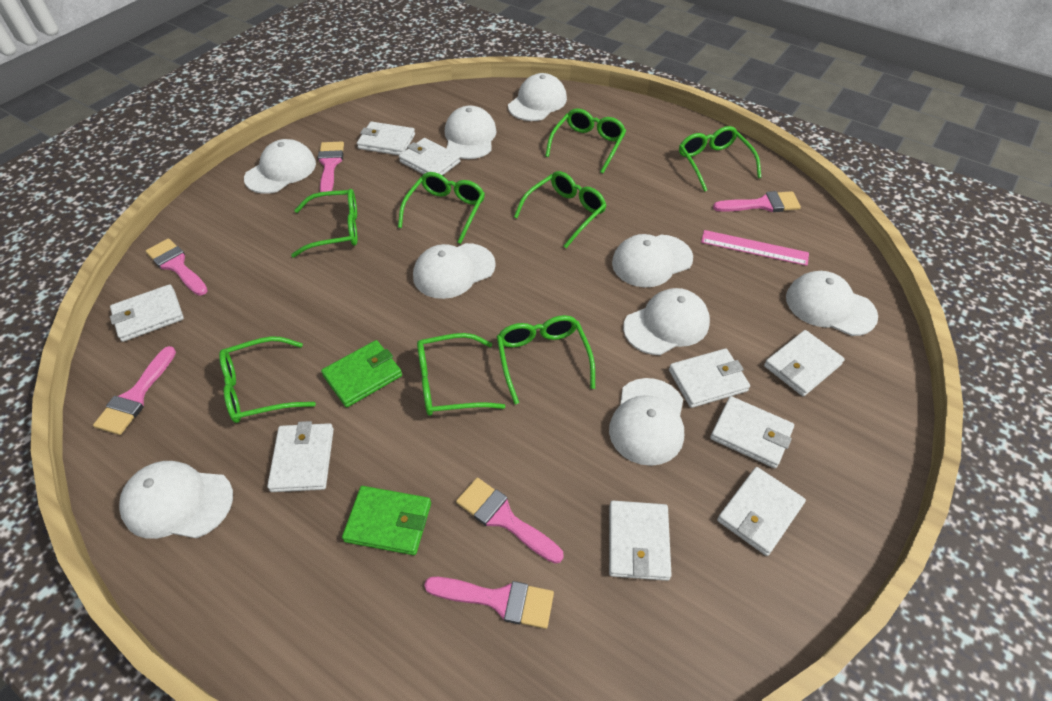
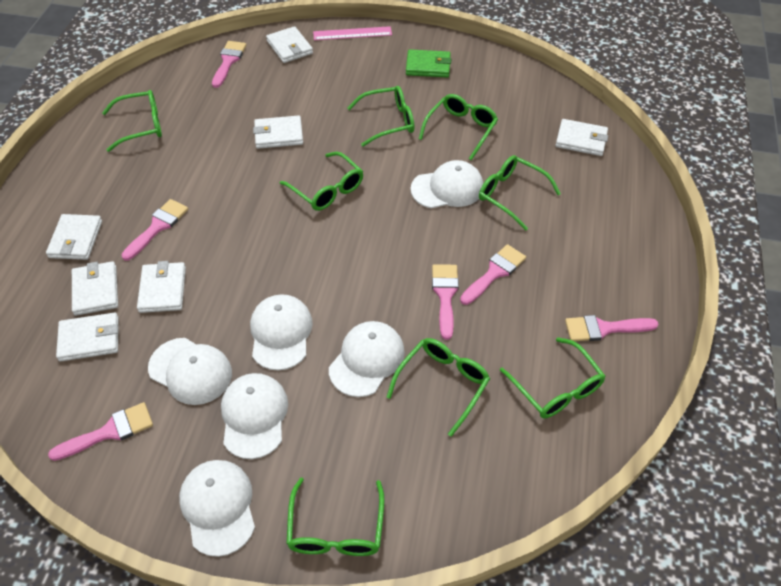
green wallet: 2 -> 1
white cap: 9 -> 6
white wallet: 9 -> 7

